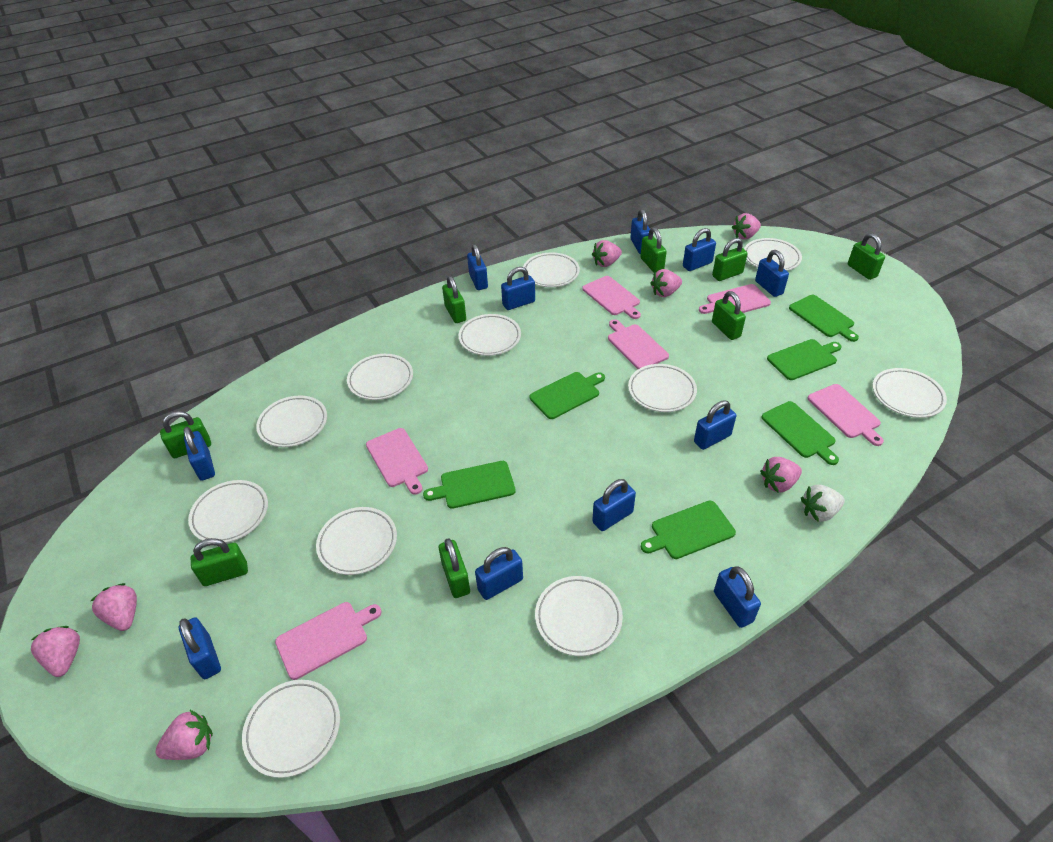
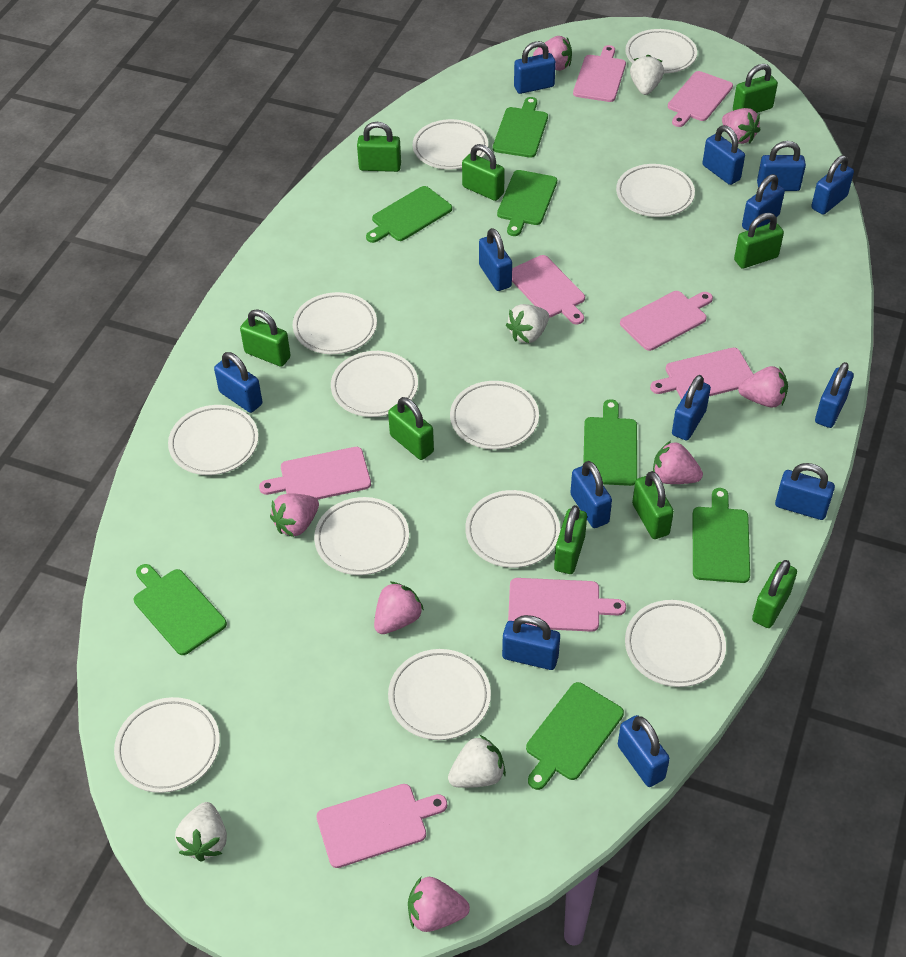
blue padlock: 11 -> 13
green cutting board: 6 -> 7
green padlock: 8 -> 9
pink cutting board: 6 -> 8
white plate: 11 -> 12
white strawberry: 1 -> 4

